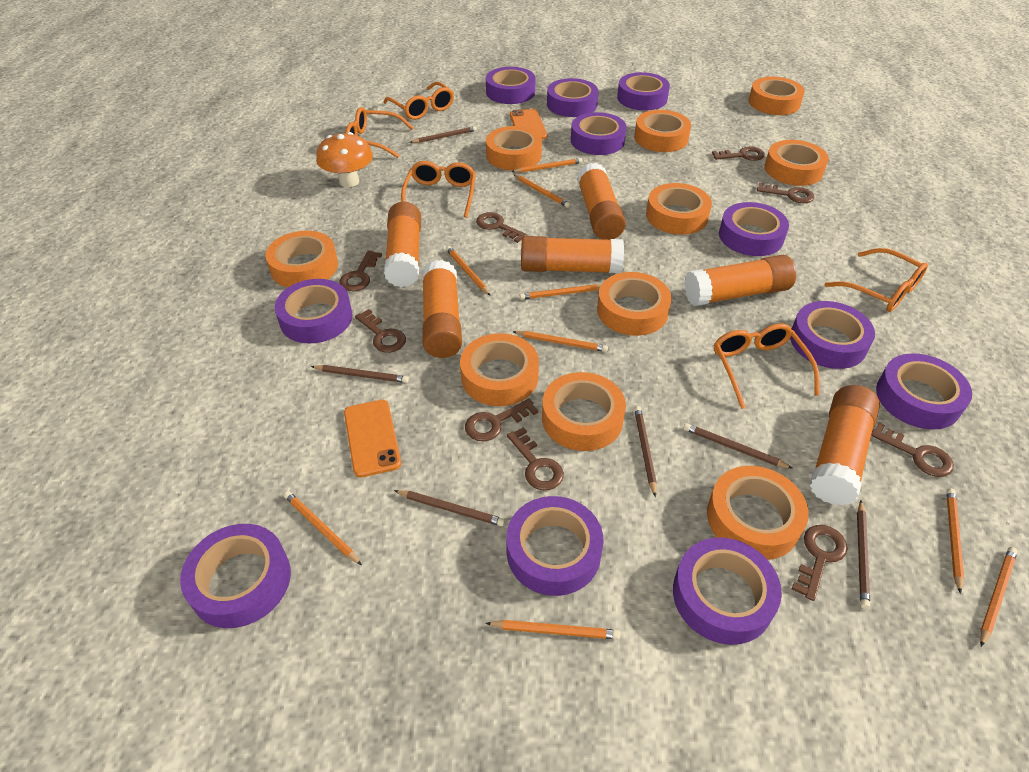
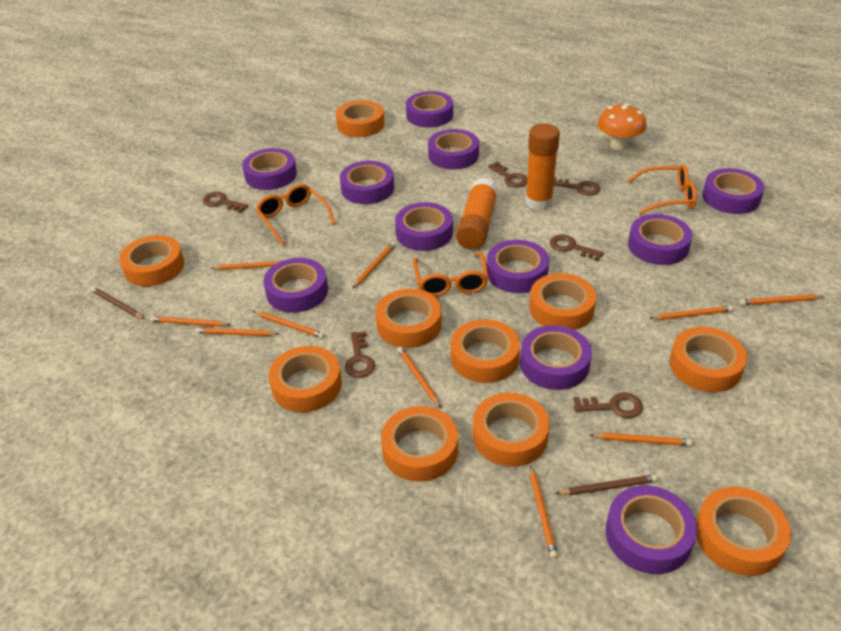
brown key: 9 -> 6
brown pencil: 6 -> 2
orange glasses: 5 -> 3
orange glue stick: 6 -> 2
orange pencil: 9 -> 10
orange phone: 2 -> 0

